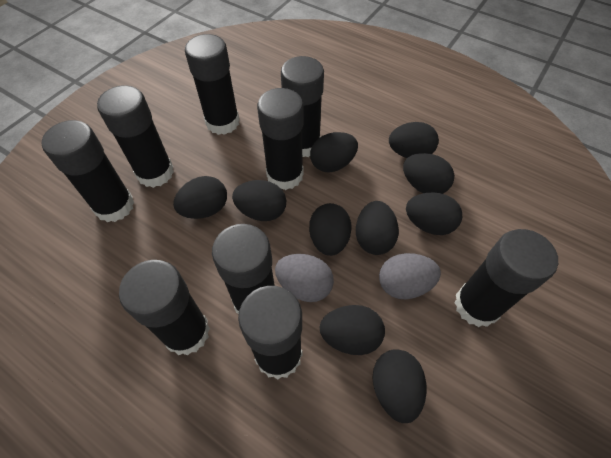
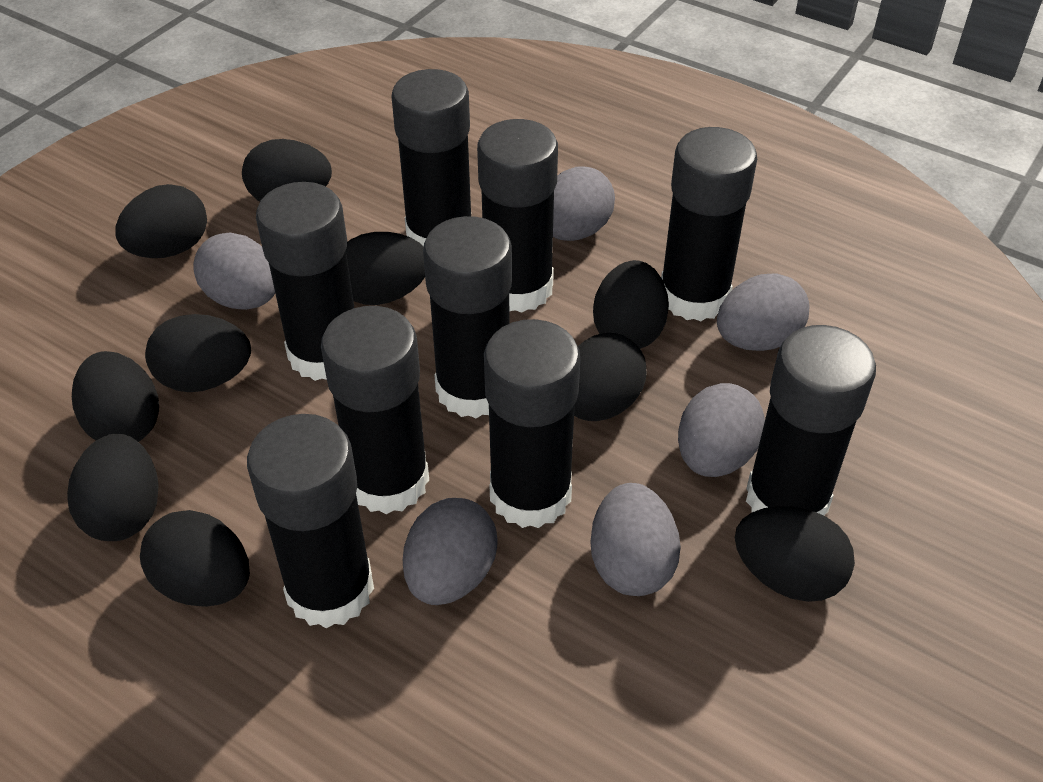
grey egg: 2 -> 6

